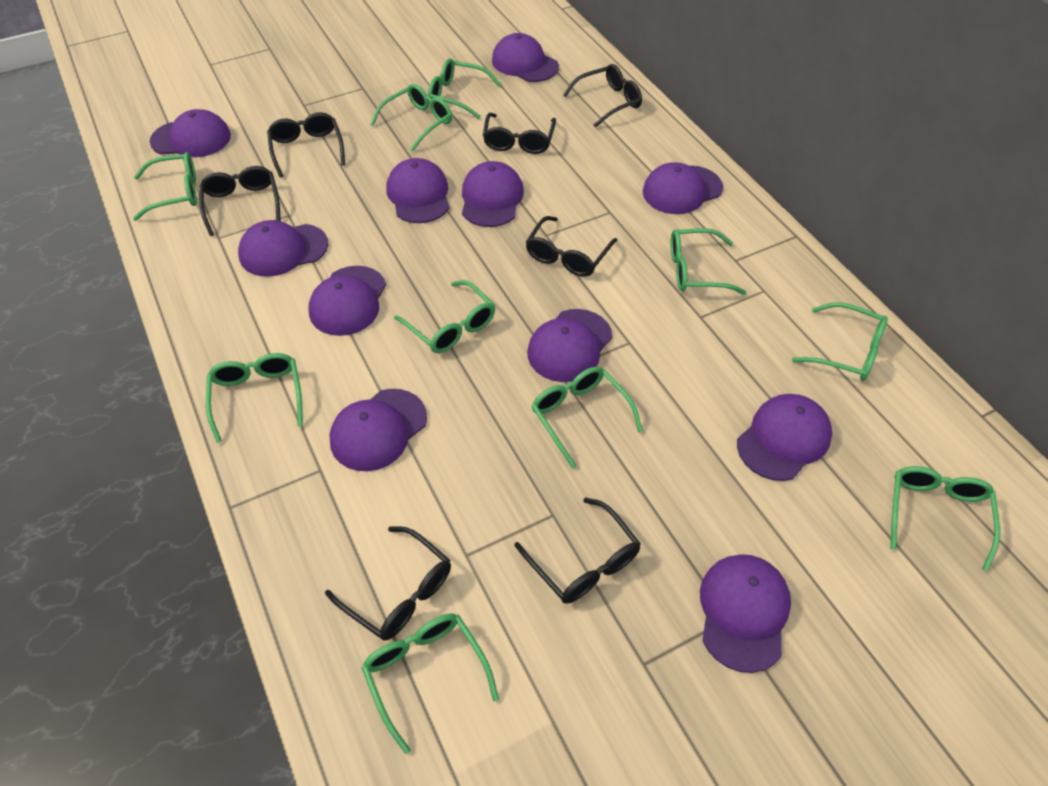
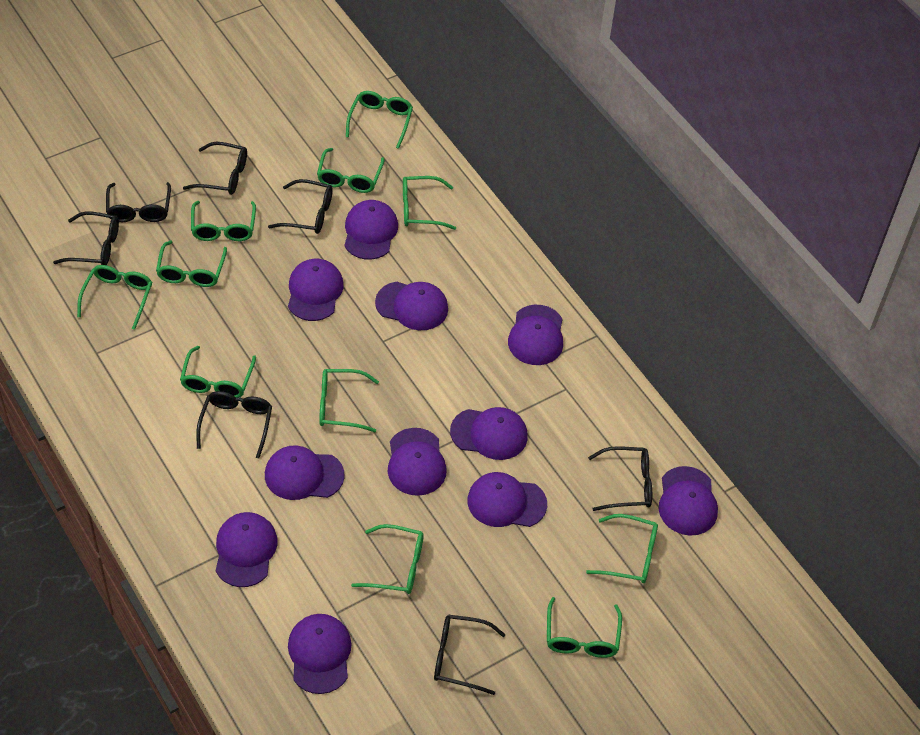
green glasses: 10 -> 11

